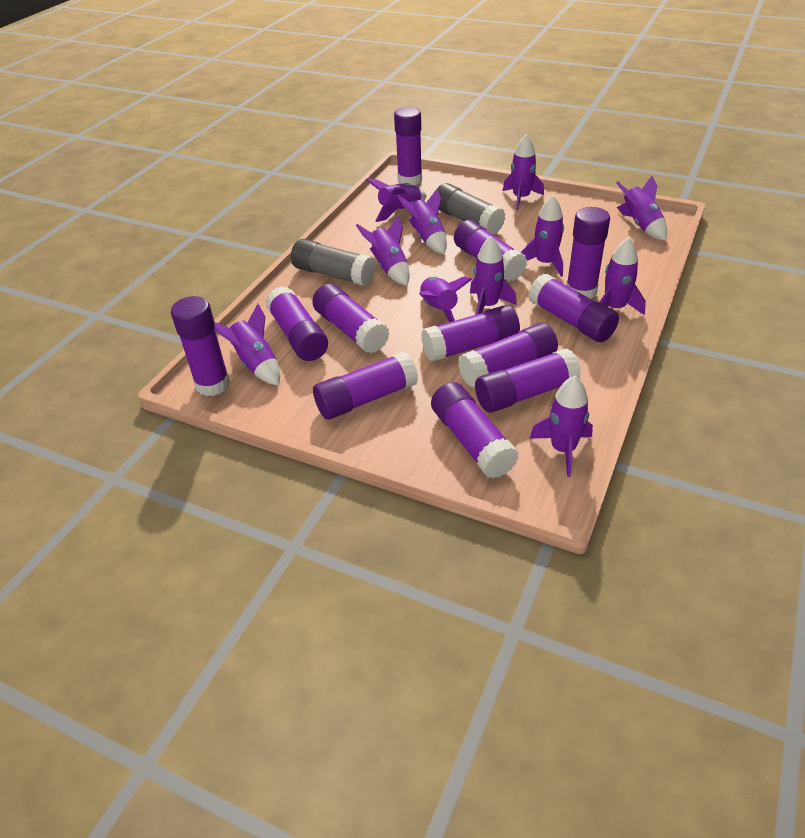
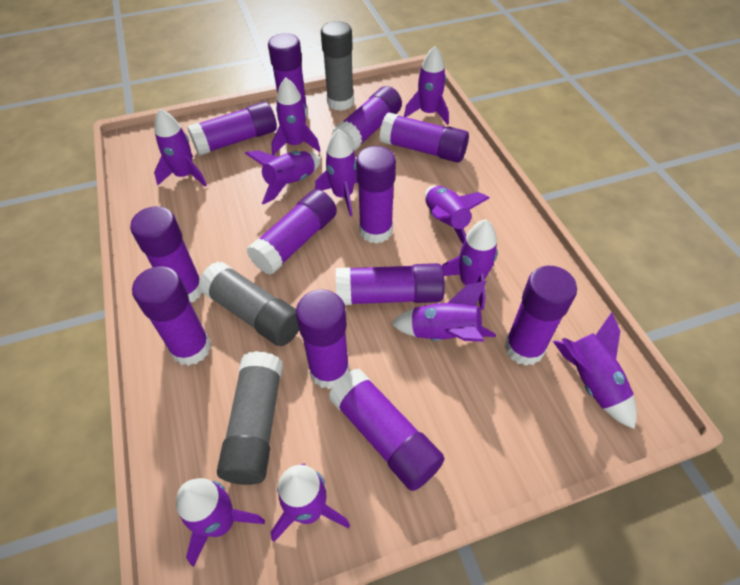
grey glue stick: 2 -> 3

